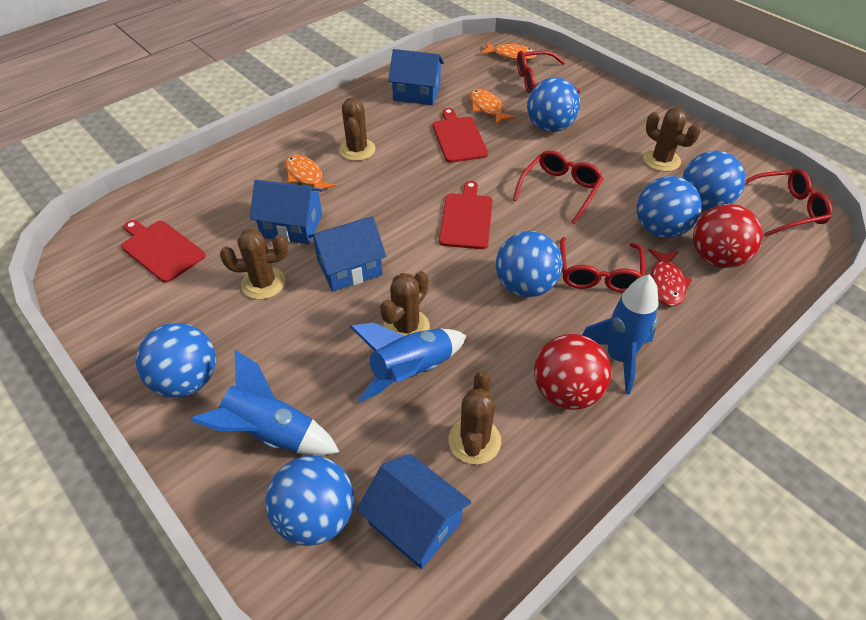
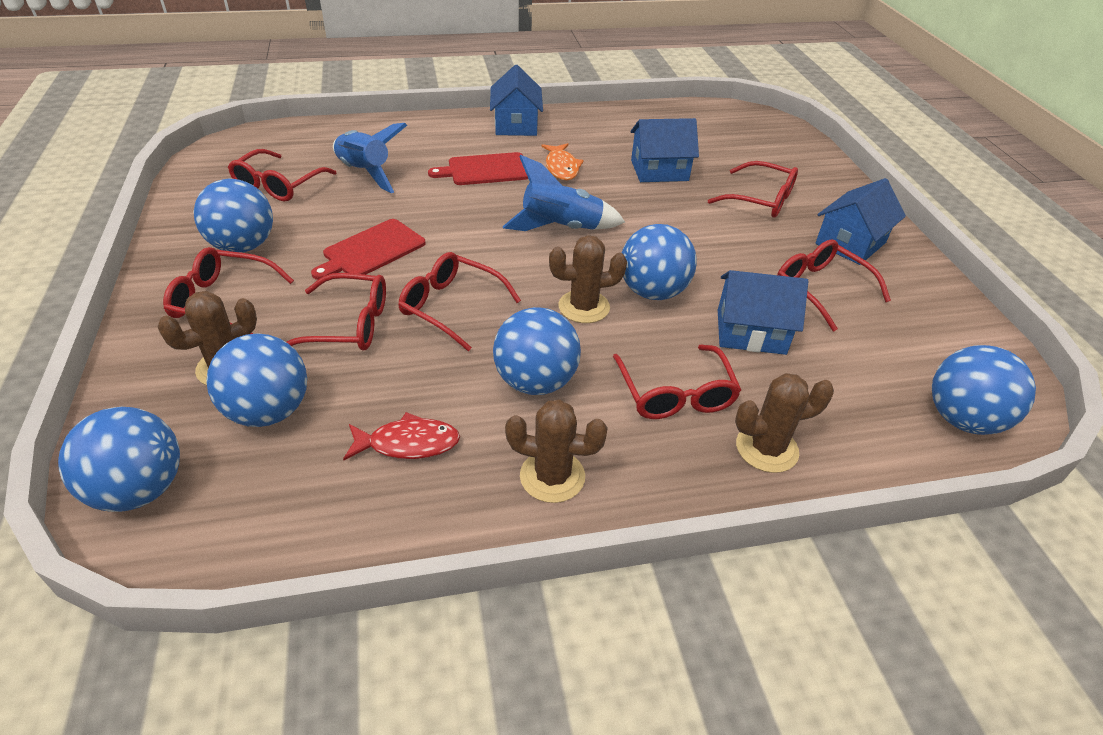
blue rocket: 3 -> 2
brown cactus: 5 -> 4
orange fish: 3 -> 1
red ball: 2 -> 0
red cutting board: 3 -> 2
red glasses: 4 -> 7

